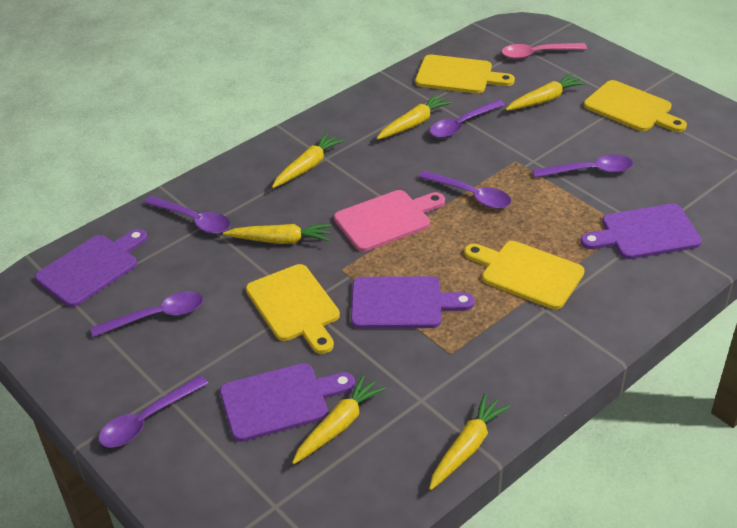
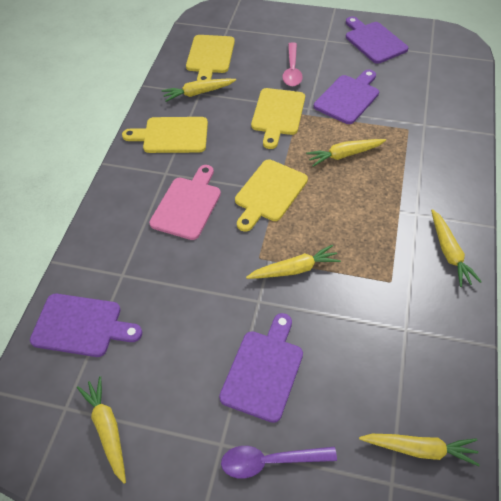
purple spoon: 6 -> 1

